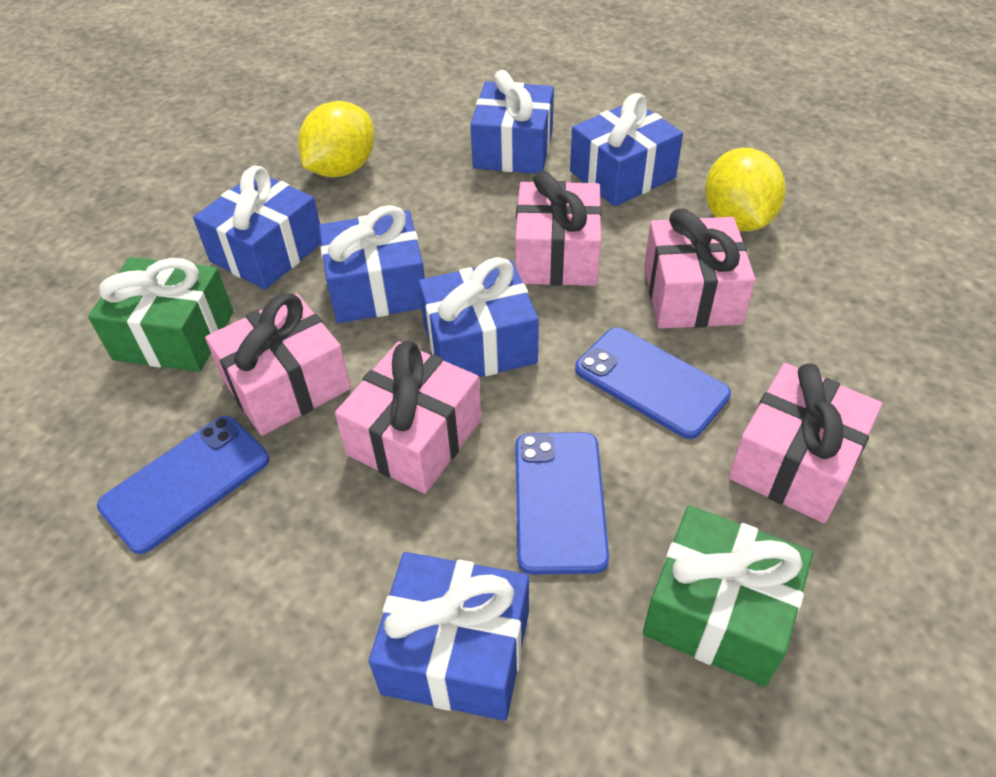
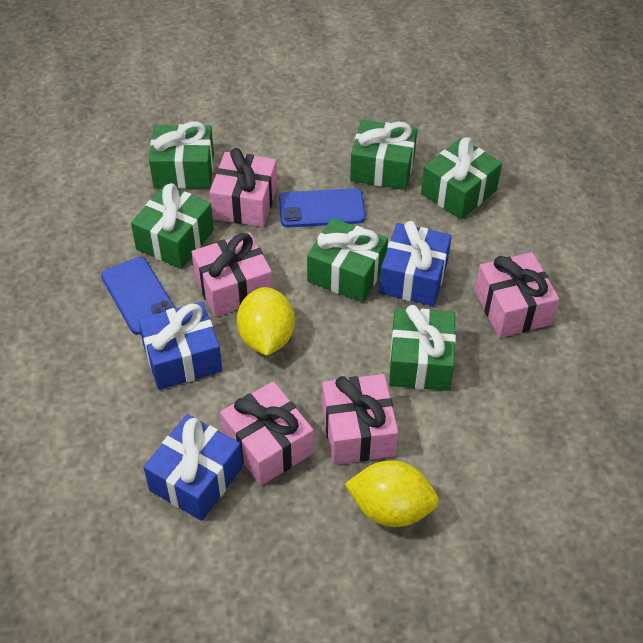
blue gift: 6 -> 3
blue phone: 3 -> 2
green gift: 2 -> 6

